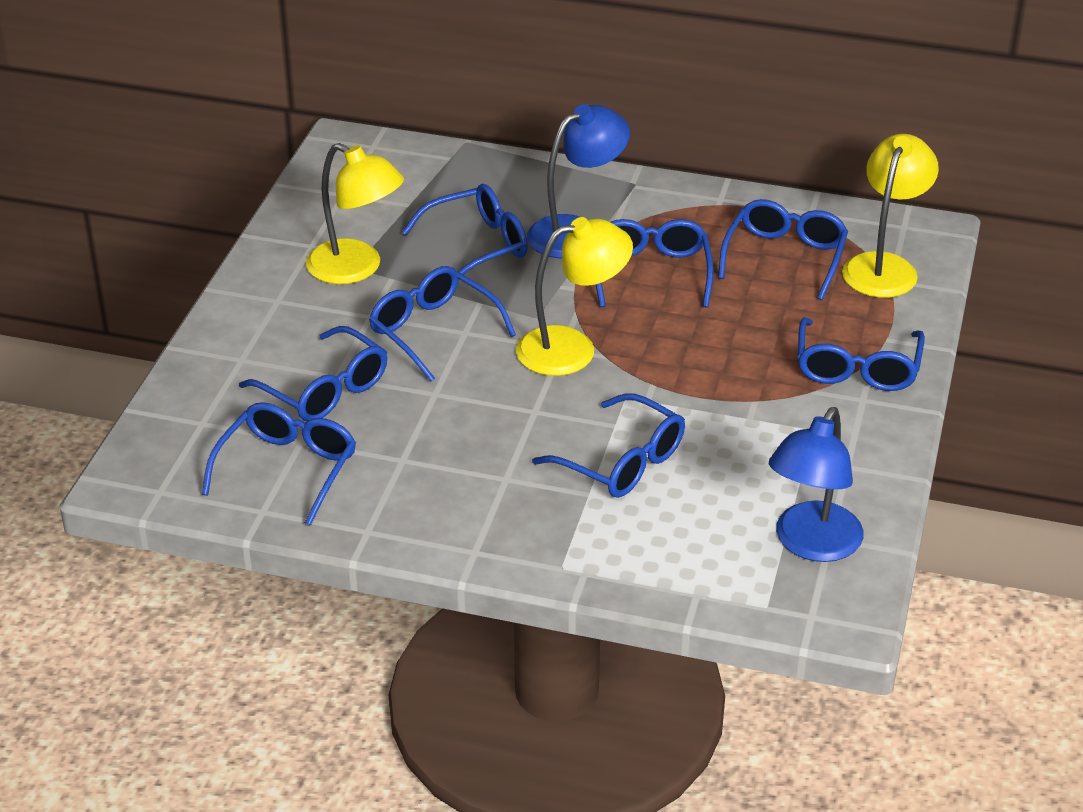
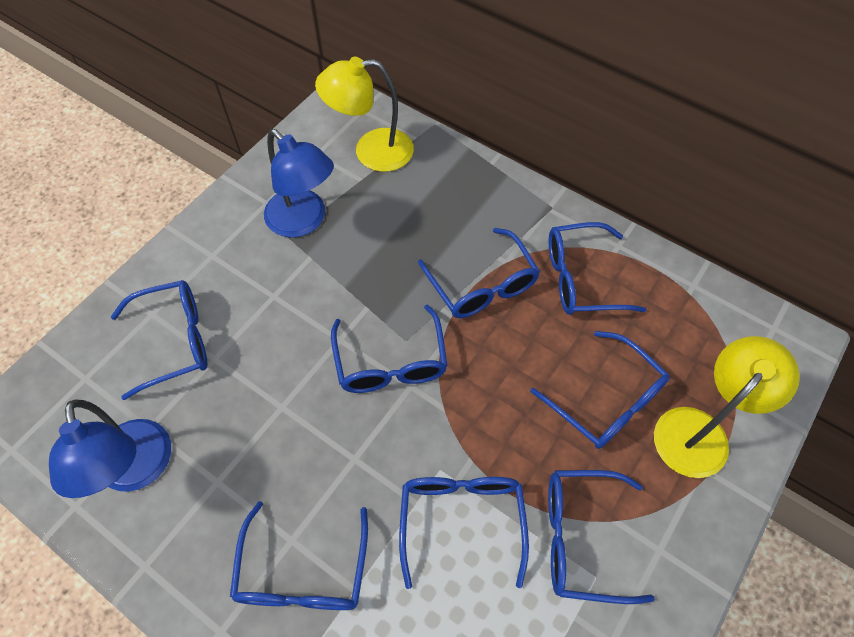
yellow lamp: 3 -> 2

